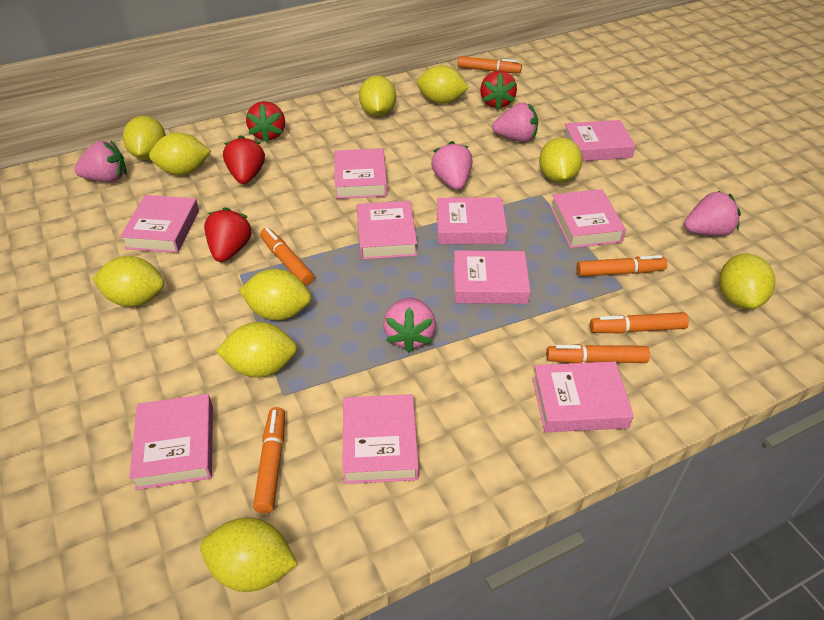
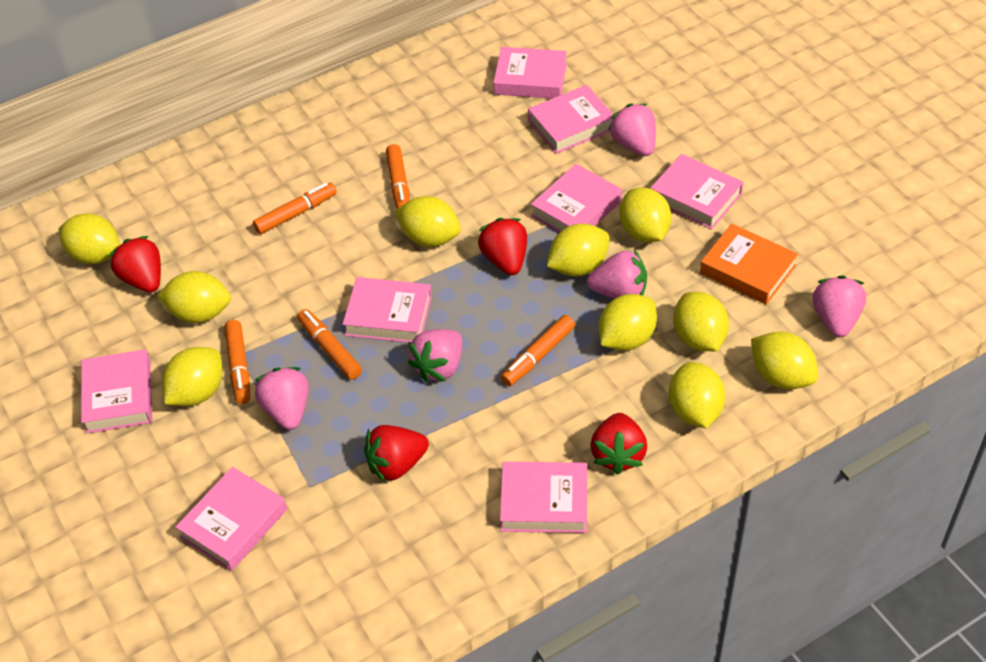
orange book: 0 -> 1
orange marker: 6 -> 5
pink book: 10 -> 8

